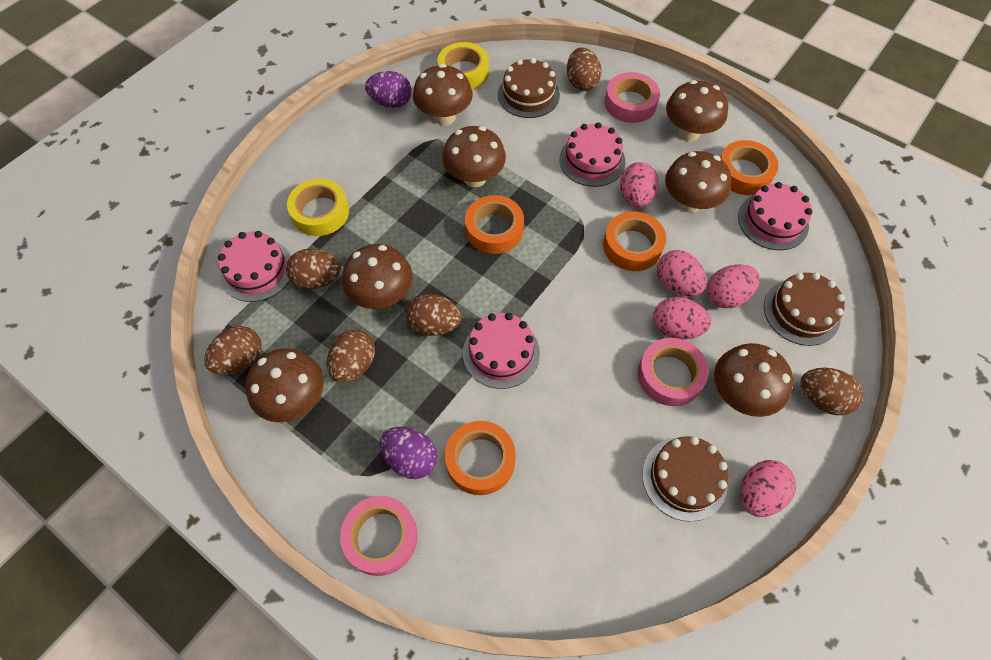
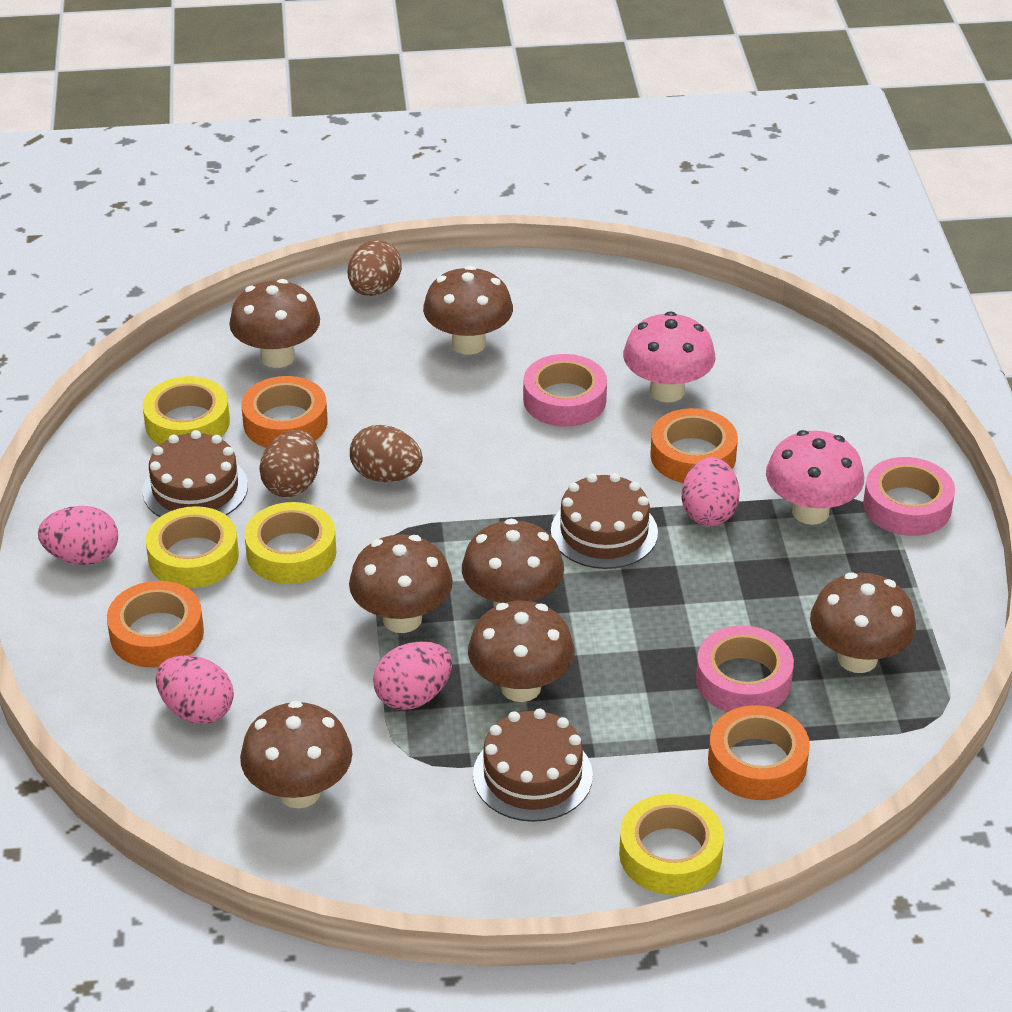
brown egg: 6 -> 3
pink cake: 4 -> 0
pink egg: 5 -> 4
pink mushroom: 0 -> 2
purple egg: 2 -> 0
yellow tape: 2 -> 4

